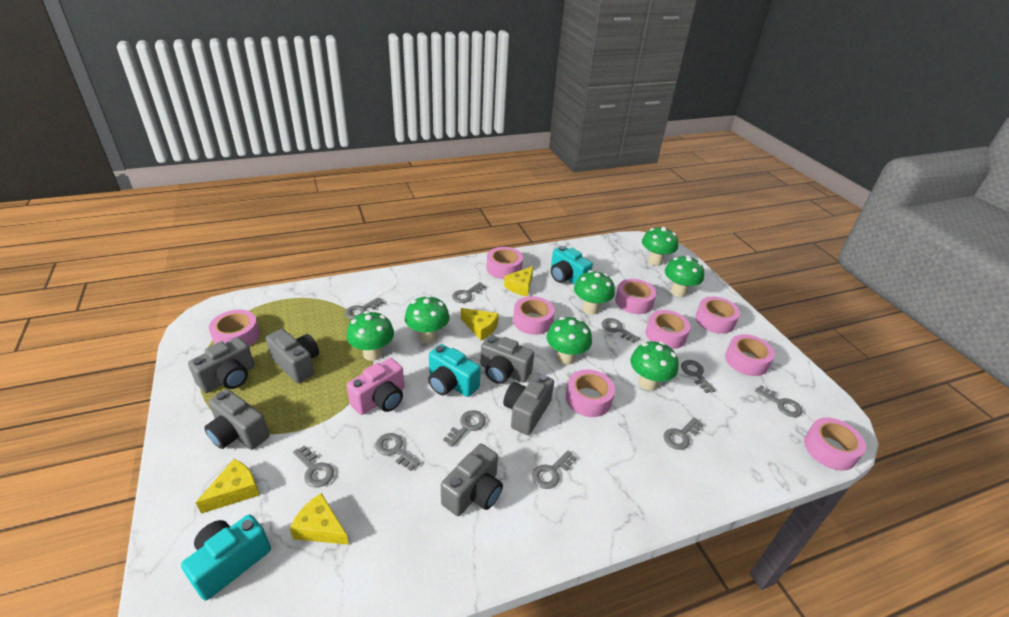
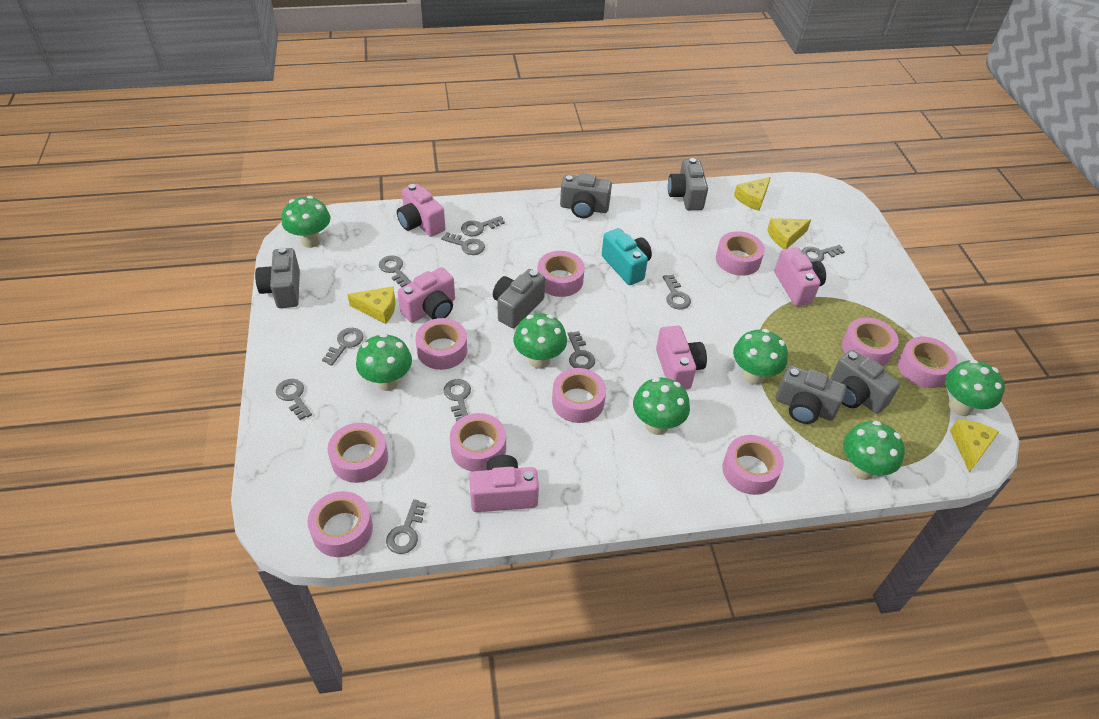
pink camera: 1 -> 5
pink tape: 9 -> 10
turquoise camera: 3 -> 1

